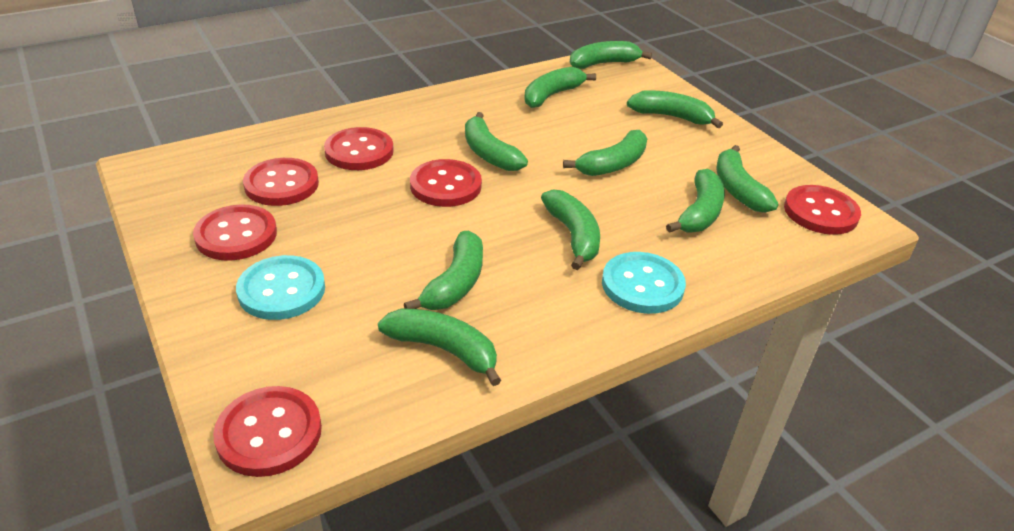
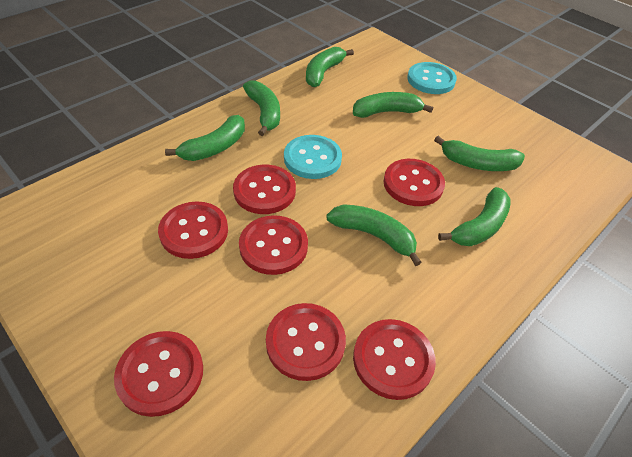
green banana: 10 -> 7
red button: 6 -> 7

